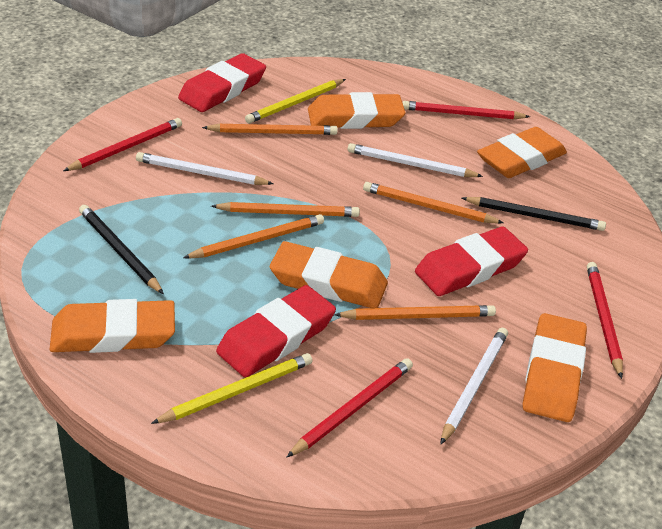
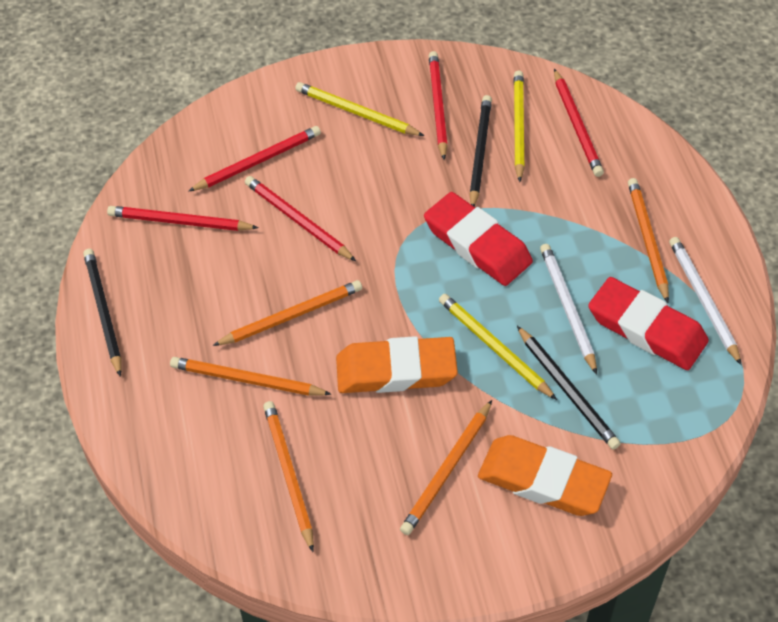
black pencil: 2 -> 3
orange eraser: 5 -> 2
red eraser: 3 -> 2
red pencil: 4 -> 5
white pencil: 3 -> 2
yellow pencil: 2 -> 3

